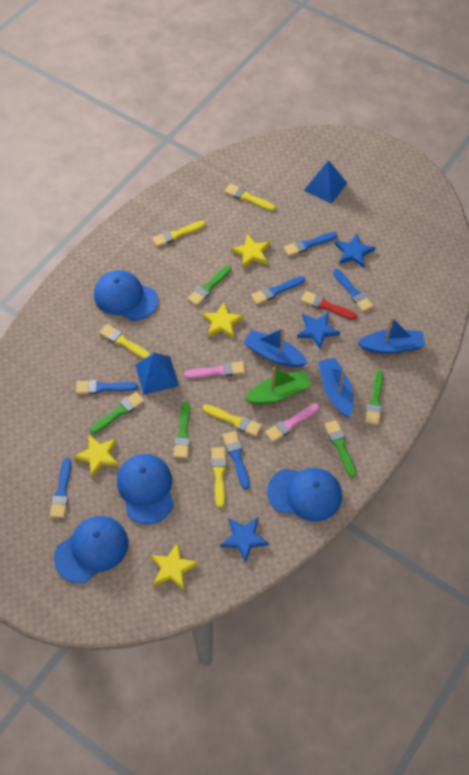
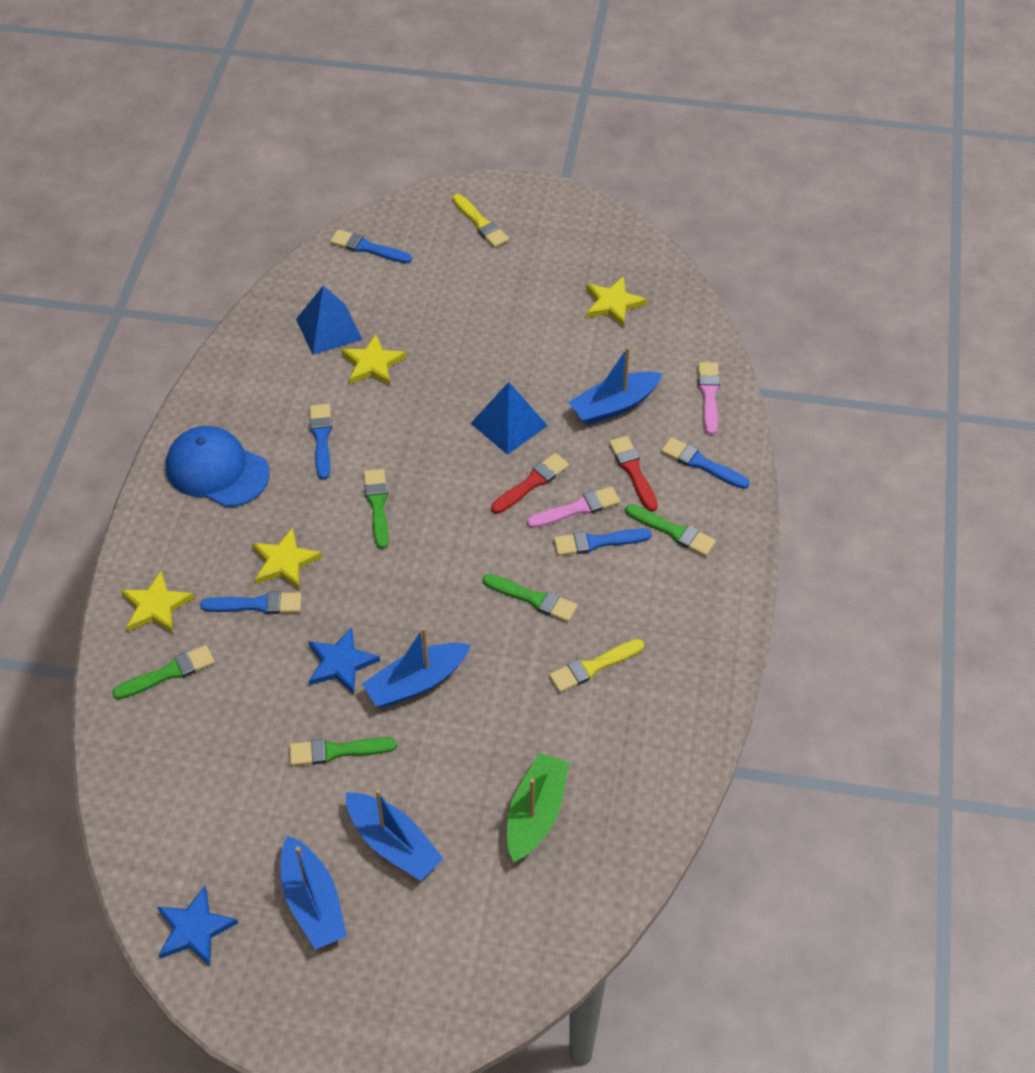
blue boat: 3 -> 4
blue brush: 6 -> 5
blue cap: 4 -> 1
blue star: 3 -> 2
red brush: 1 -> 2
yellow brush: 5 -> 2

